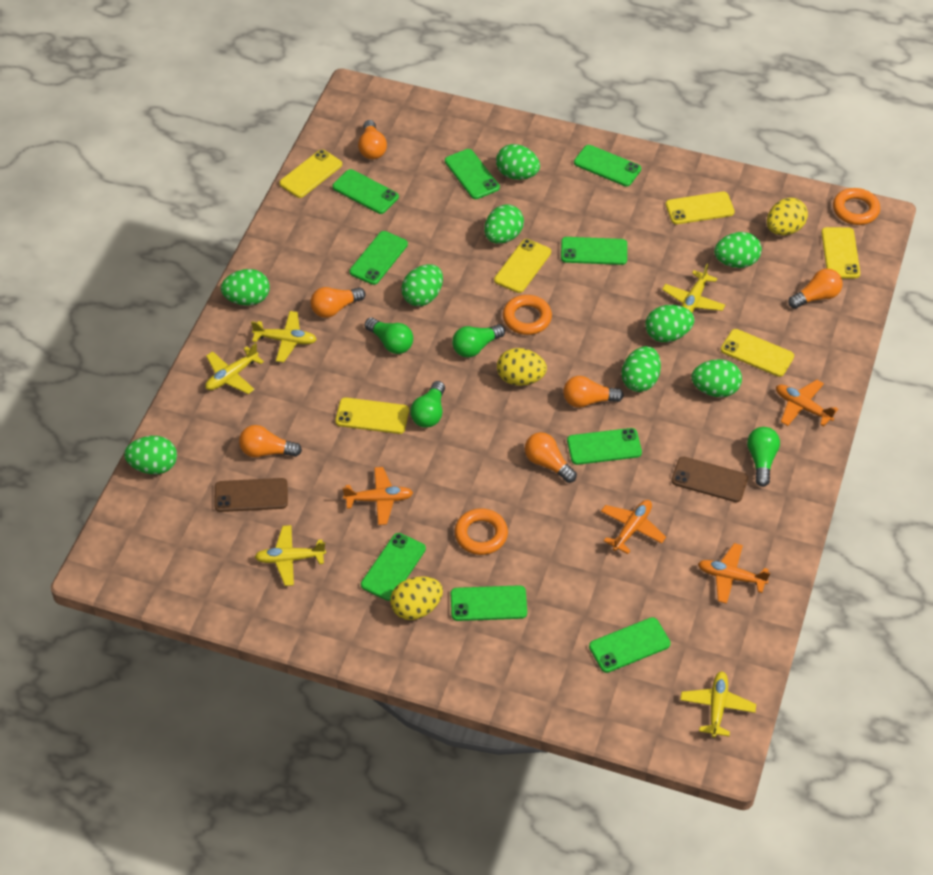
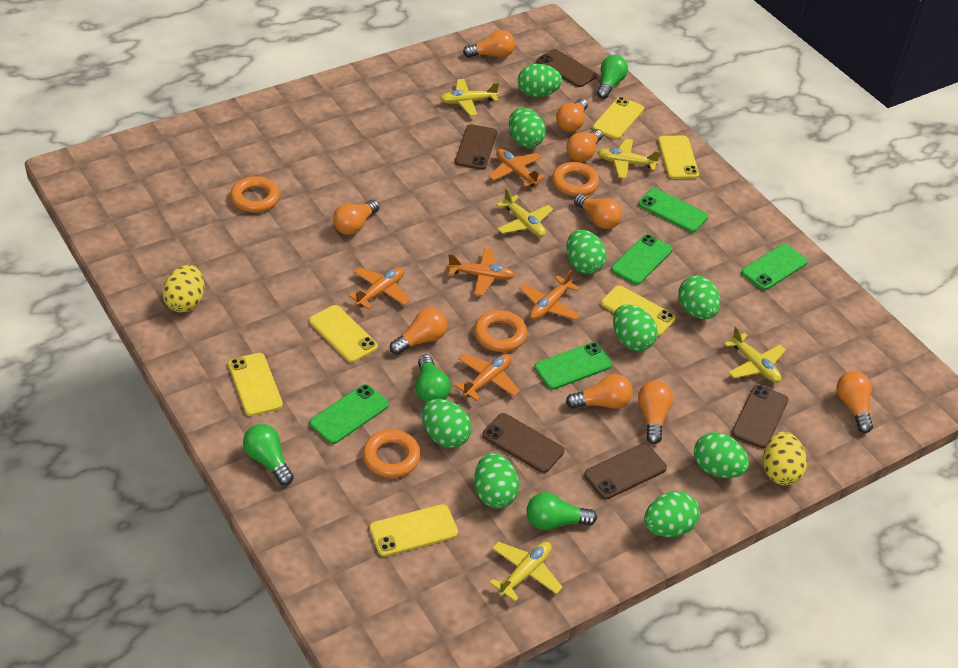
brown phone: 2 -> 5
green phone: 9 -> 5
orange light bulb: 6 -> 9
orange plane: 4 -> 5
orange ring: 3 -> 4
yellow egg: 3 -> 2

